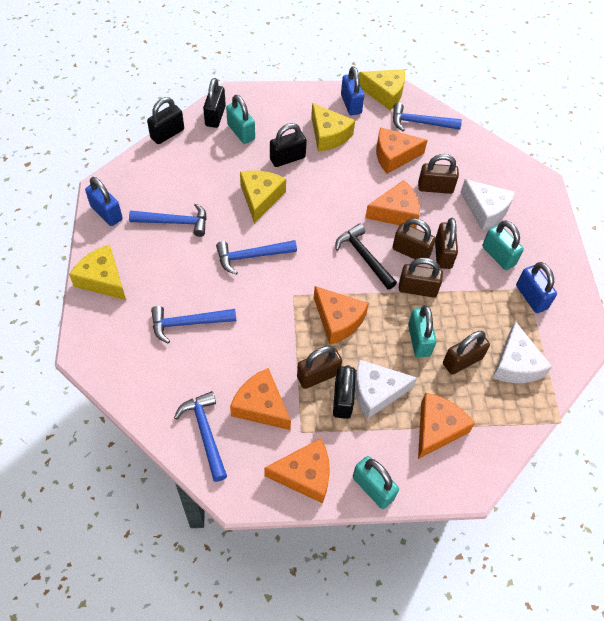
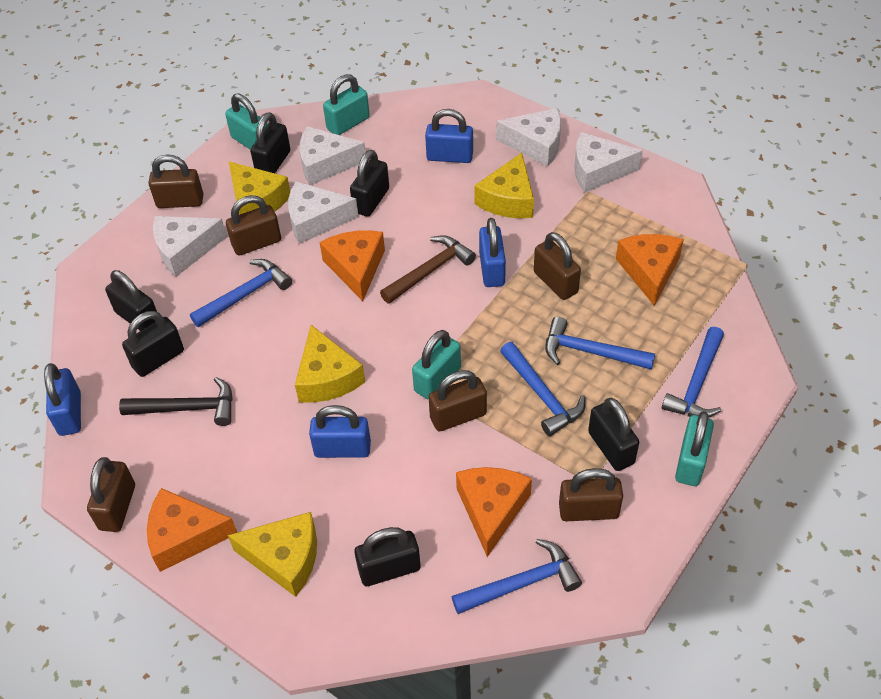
black padlock: 4 -> 6
blue padlock: 3 -> 4
brown hammer: 0 -> 1
orange cheese: 6 -> 4
white cheese: 3 -> 5

